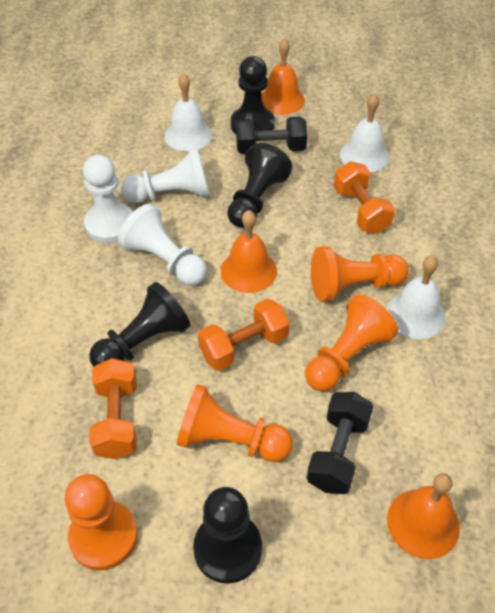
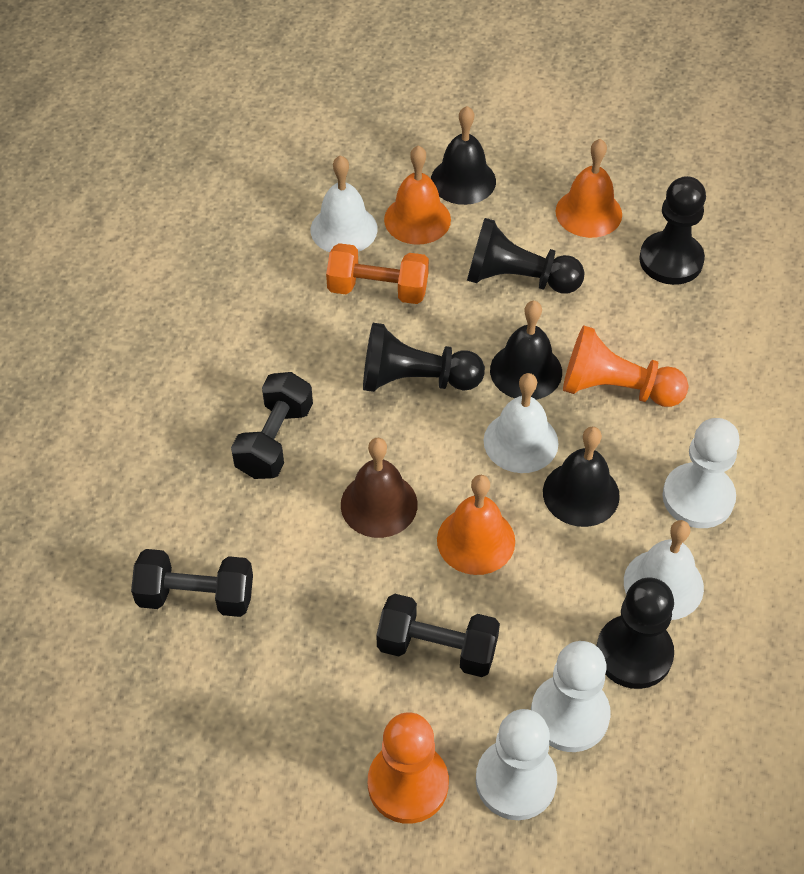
black bell: 0 -> 3
black dumbbell: 2 -> 3
brown bell: 0 -> 1
orange dumbbell: 3 -> 1
orange pawn: 4 -> 2

